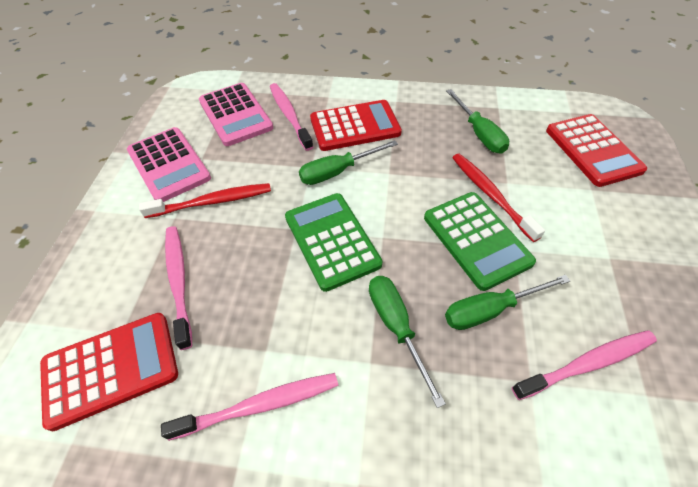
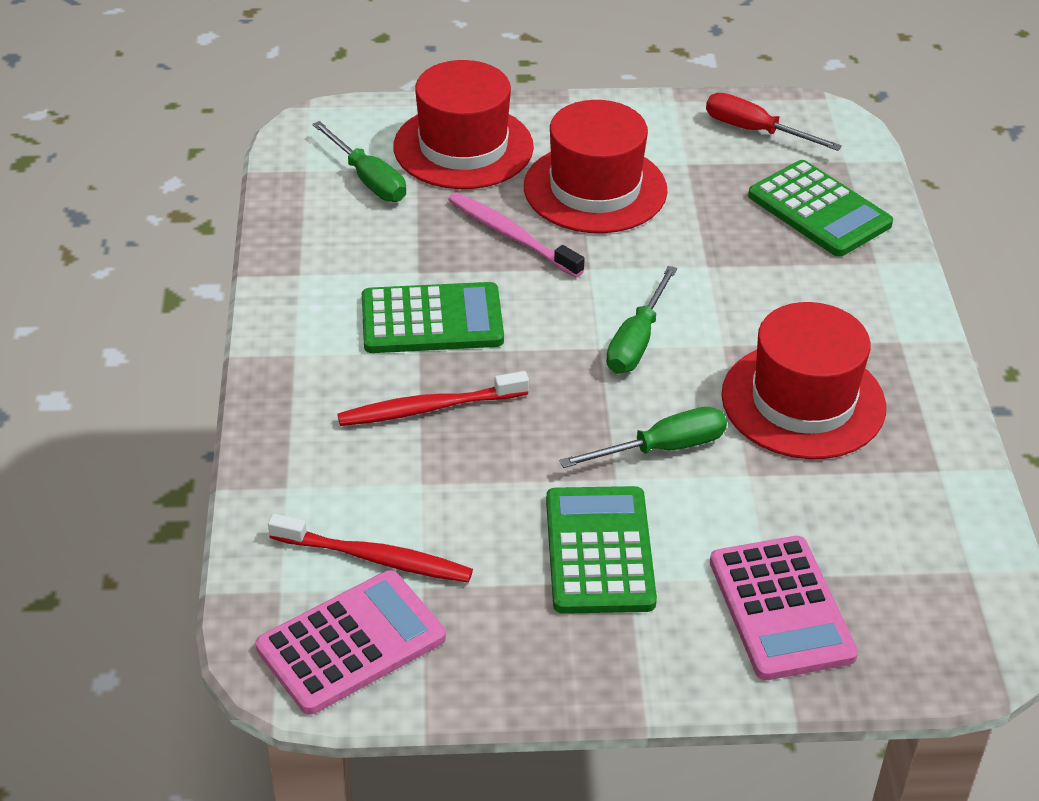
green calculator: 2 -> 3
green screwdriver: 4 -> 3
pink toothbrush: 4 -> 1
red calculator: 3 -> 0
red hat: 0 -> 3
red screwdriver: 0 -> 1

